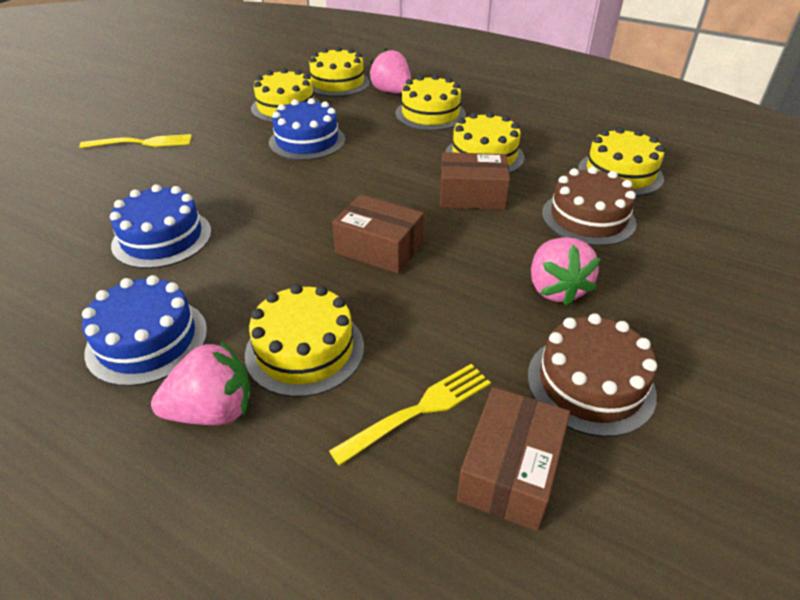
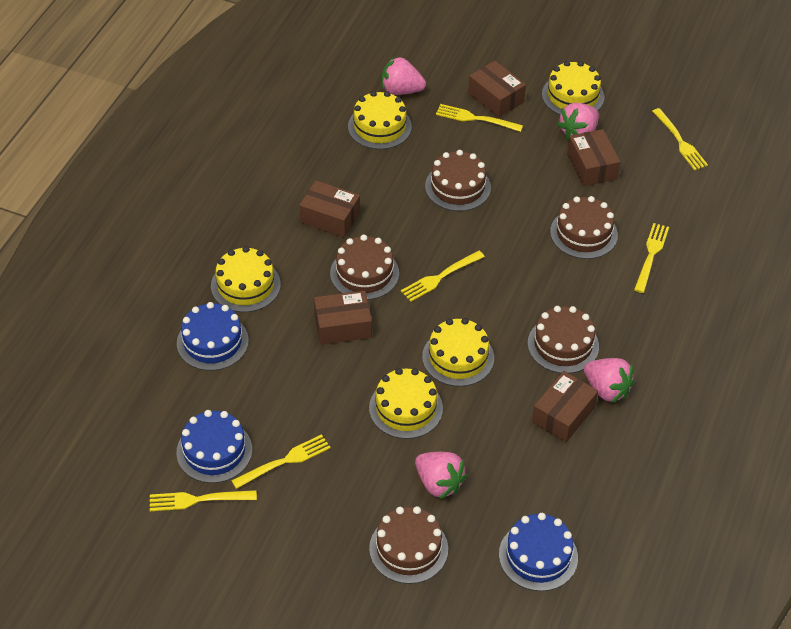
brown box: 3 -> 5
brown cake: 2 -> 5
pink strawberry: 3 -> 4
yellow cake: 6 -> 5
yellow fork: 2 -> 6

